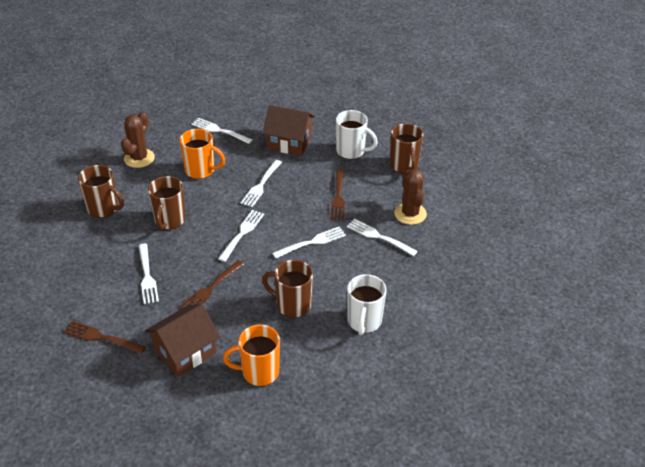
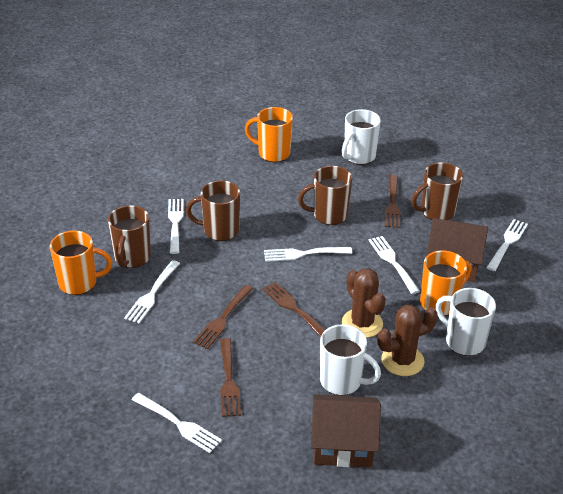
brown fork: 3 -> 4
orange mug: 2 -> 3
white mug: 2 -> 3

